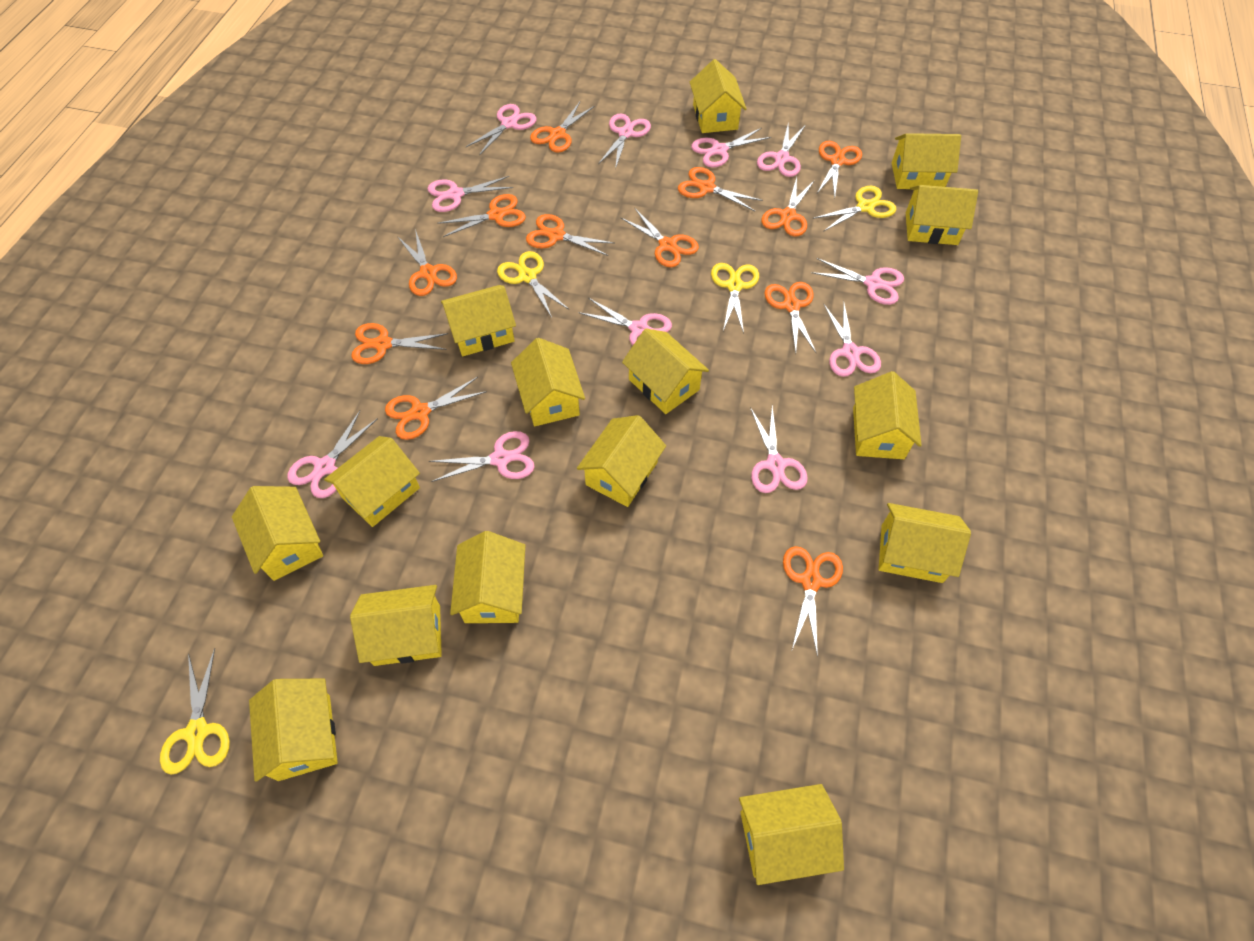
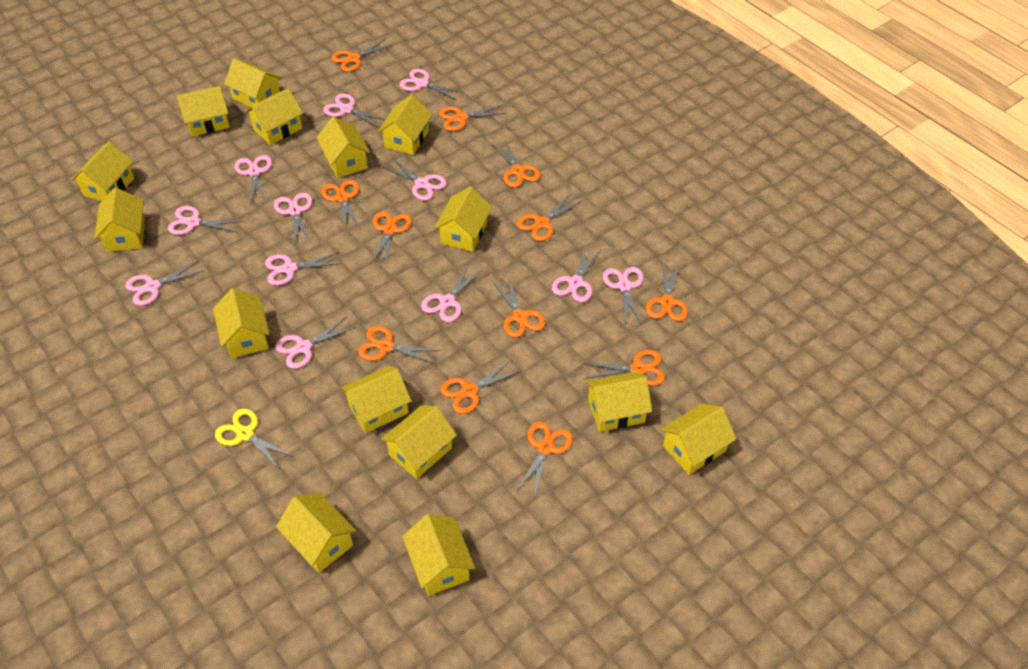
pink scissors: 11 -> 12
yellow scissors: 4 -> 1

